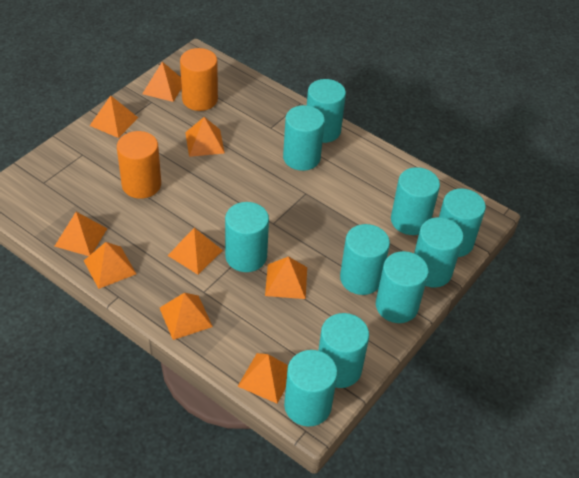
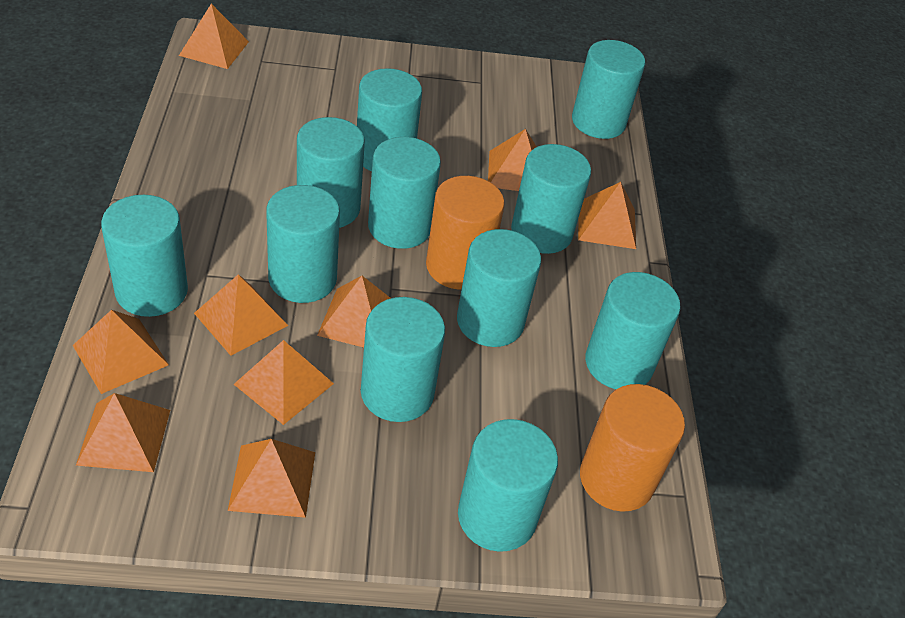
turquoise cylinder: 10 -> 11

